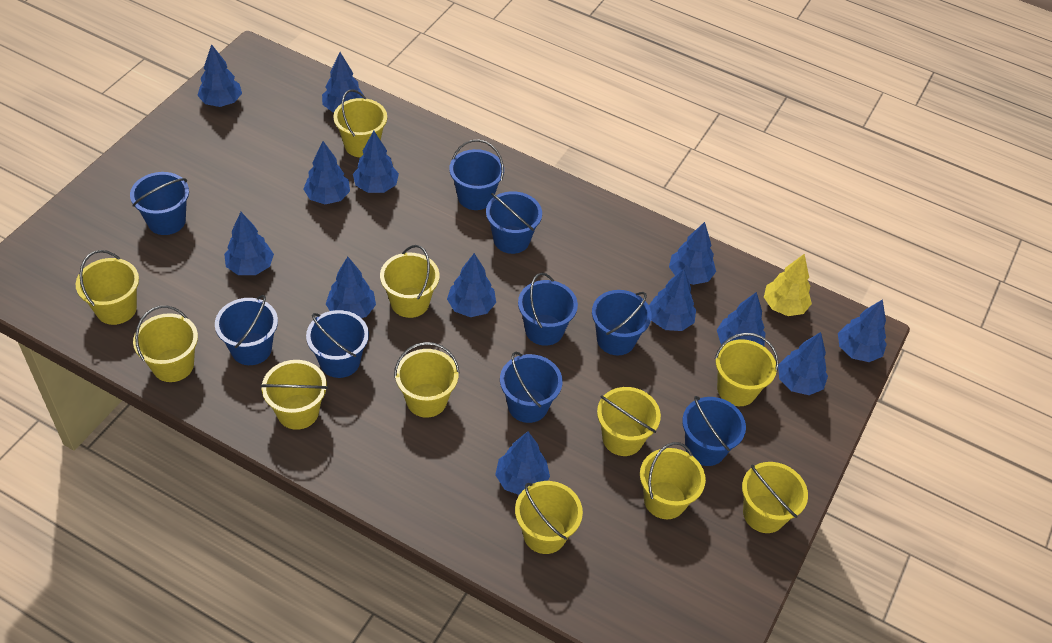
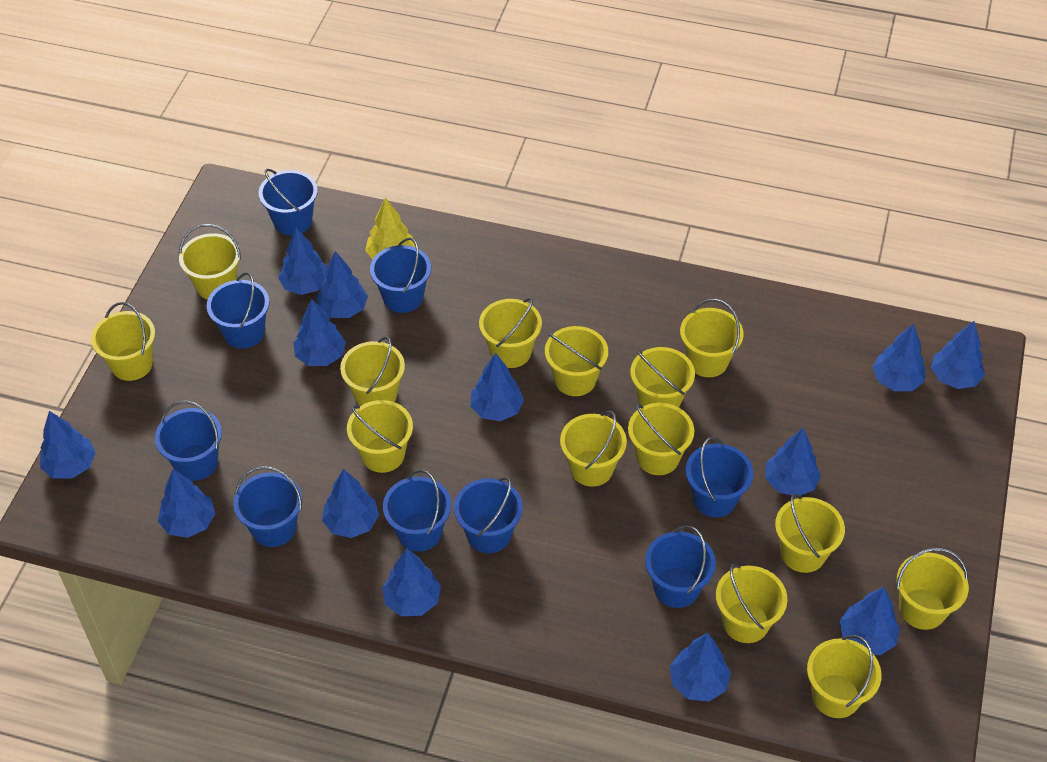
yellow bucket: 11 -> 14

